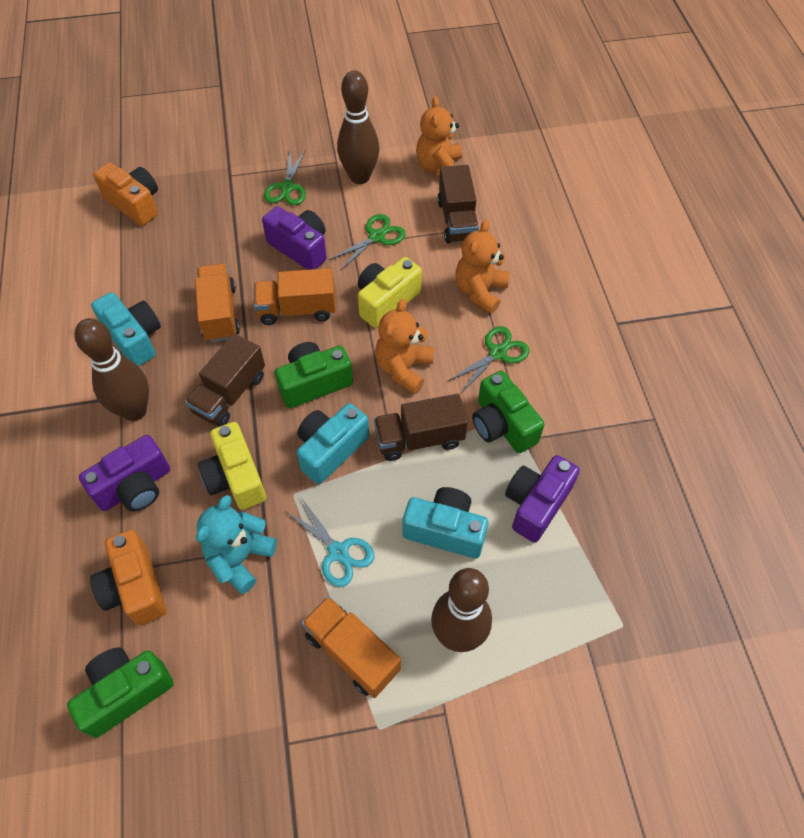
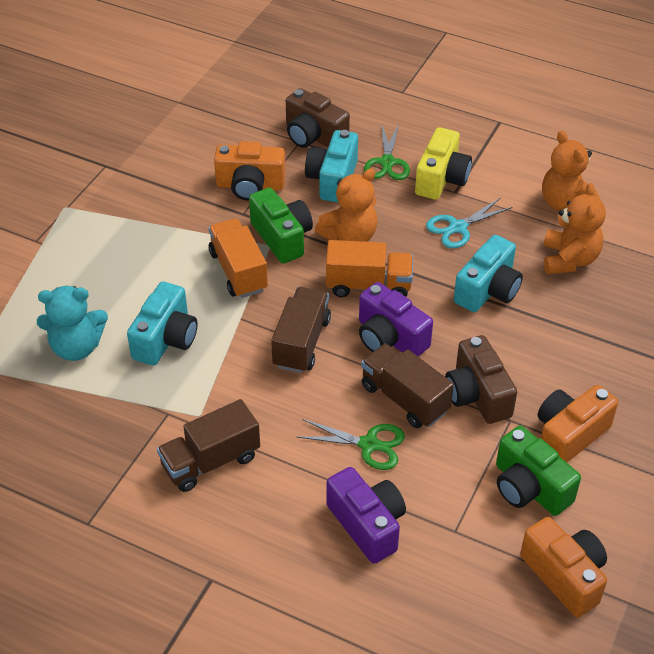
brown bowling pin: 3 -> 0
brown camera: 0 -> 2
green camera: 3 -> 2
green scissors: 3 -> 2
orange camera: 2 -> 3
orange truck: 3 -> 2
purple camera: 3 -> 2
yellow camera: 2 -> 1

